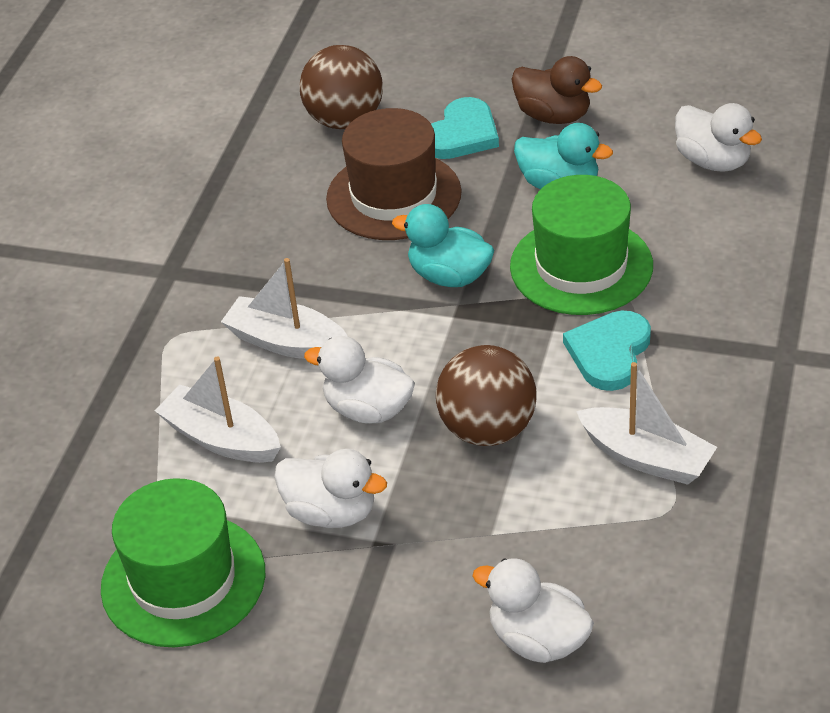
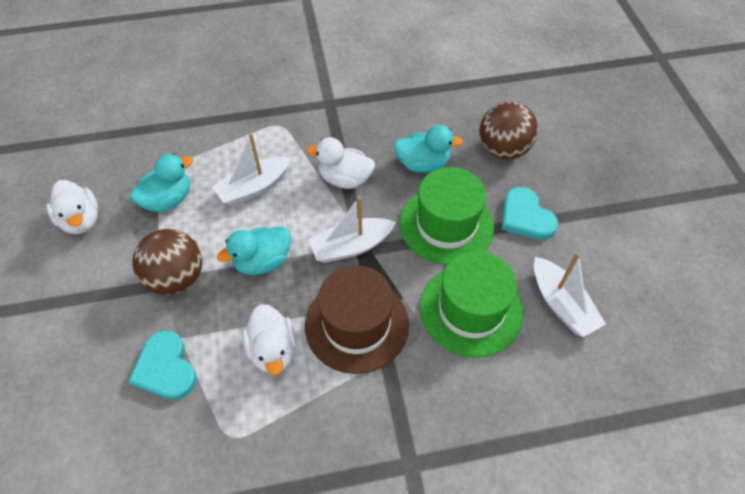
brown duck: 1 -> 0
turquoise duck: 2 -> 3
white duck: 4 -> 3

